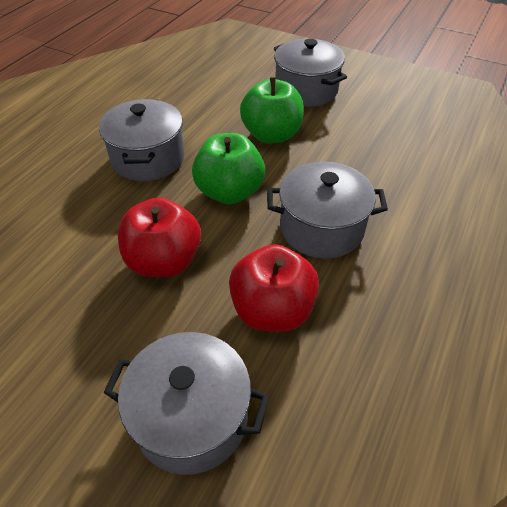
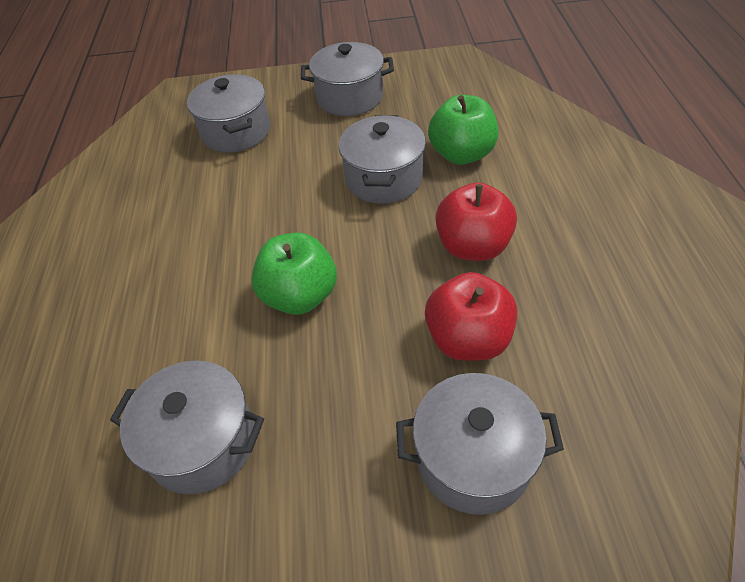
grey pot: 4 -> 5

